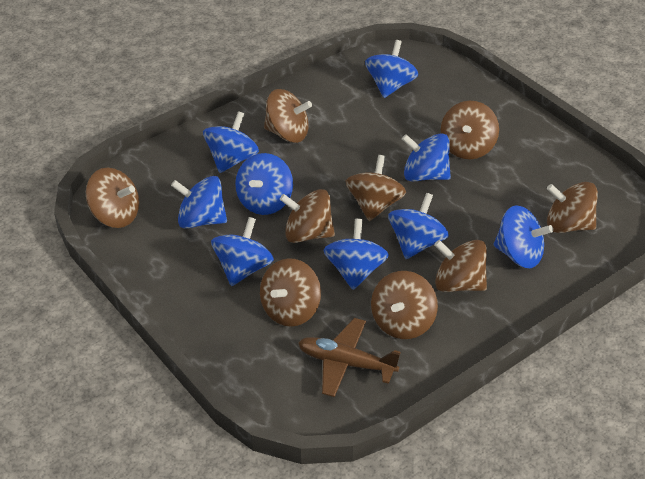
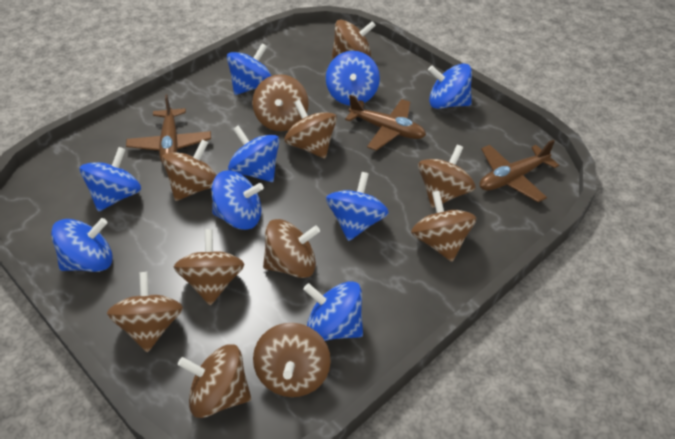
brown plane: 1 -> 3
brown spinning top: 9 -> 11

